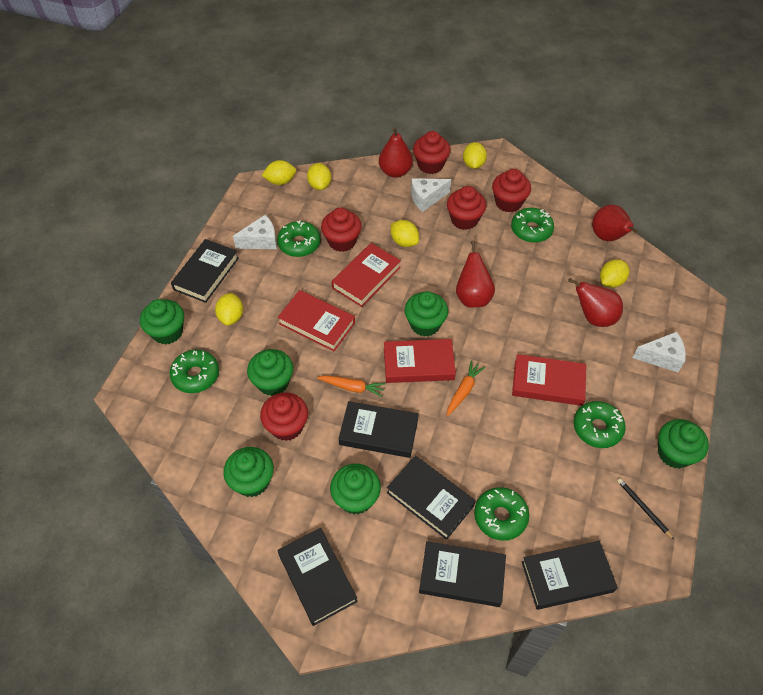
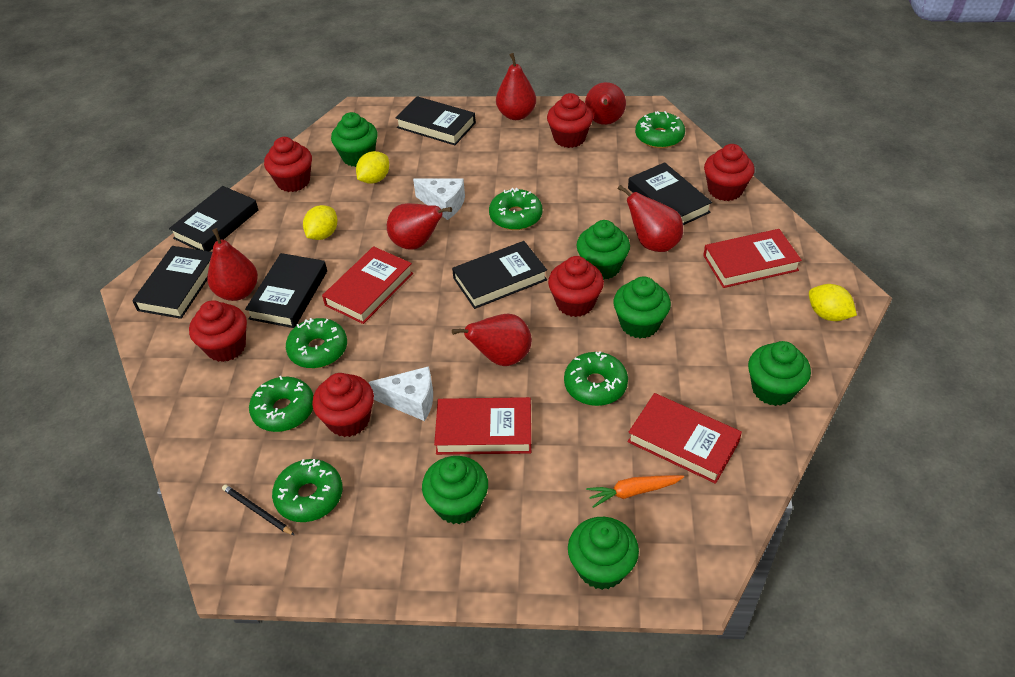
green donut: 5 -> 6
orange carrot: 2 -> 1
red cupcake: 5 -> 6
red pear: 4 -> 6
white cheese: 3 -> 2
yellow lemon: 6 -> 3

